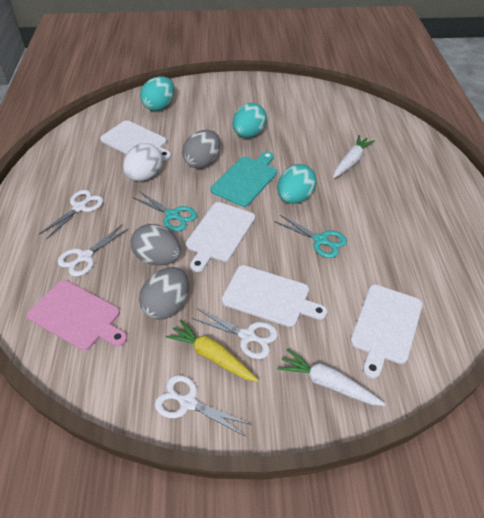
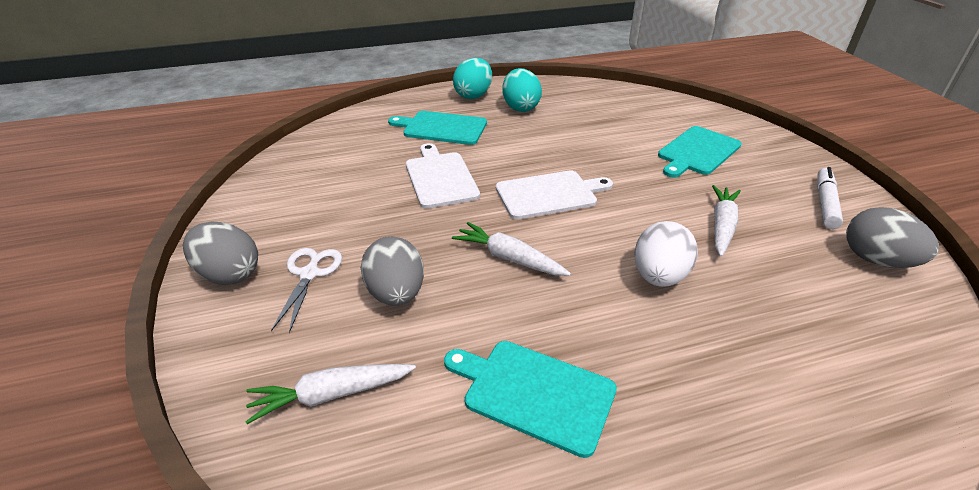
pink cutting board: 1 -> 0
turquoise cutting board: 1 -> 3
turquoise egg: 3 -> 2
turquoise scissors: 2 -> 0
white carrot: 2 -> 3
white cutting board: 4 -> 2
white marker: 0 -> 1
white scissors: 4 -> 1
yellow carrot: 1 -> 0

